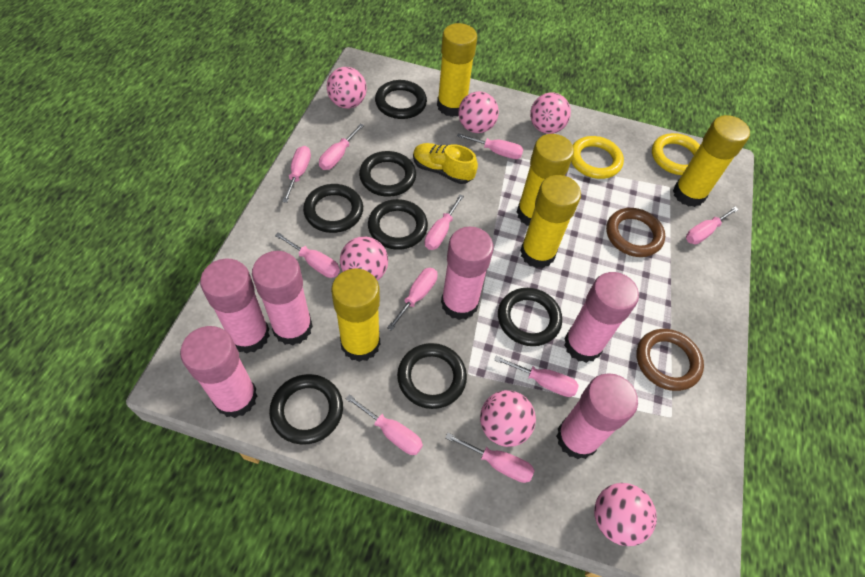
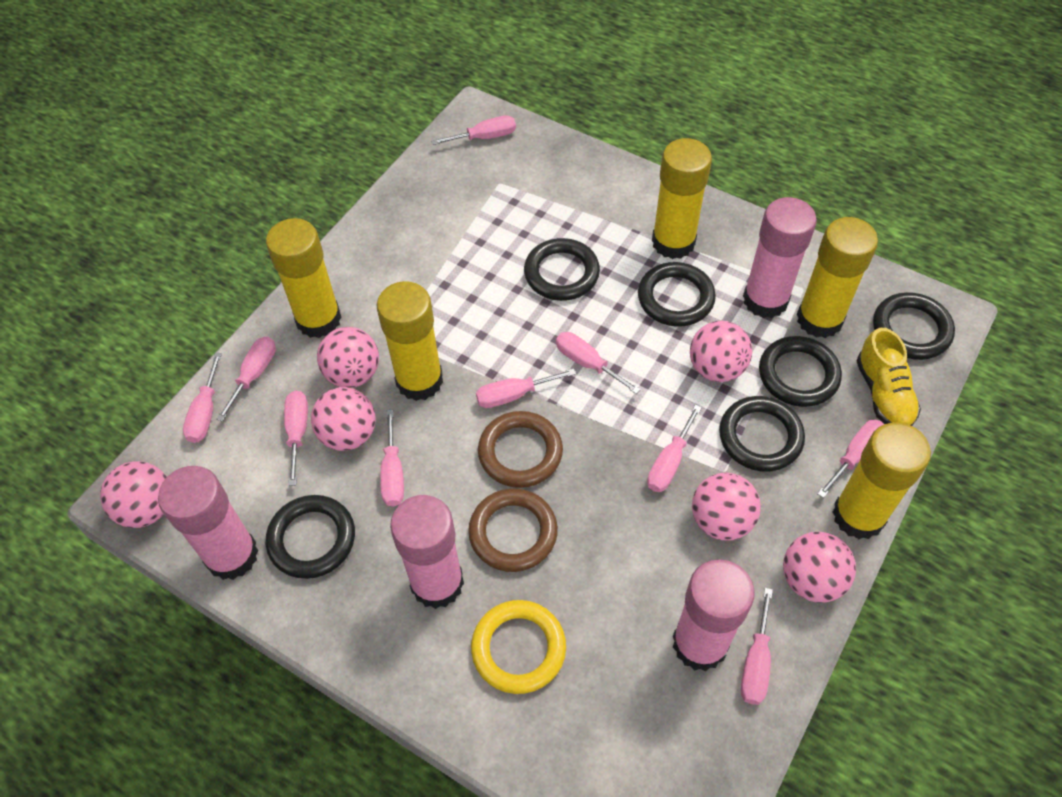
black ring: 7 -> 6
pink glue stick: 6 -> 4
yellow ring: 2 -> 1

